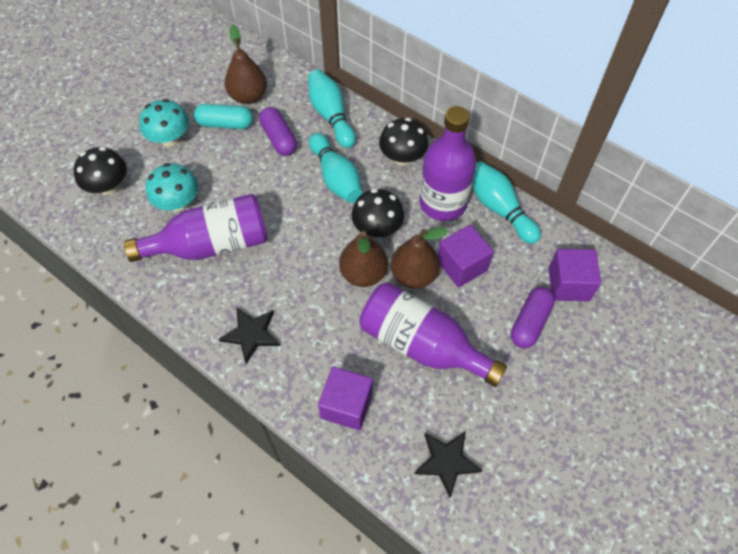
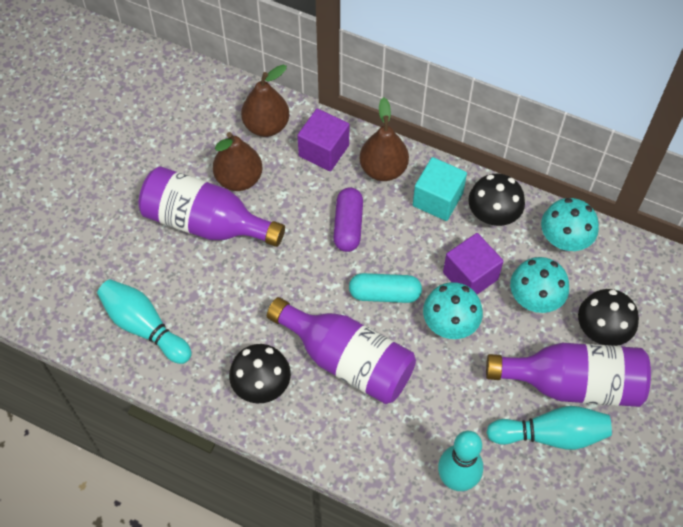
black star: 2 -> 0
purple capsule: 2 -> 1
purple cube: 3 -> 2
turquoise cube: 0 -> 1
turquoise mushroom: 2 -> 3

